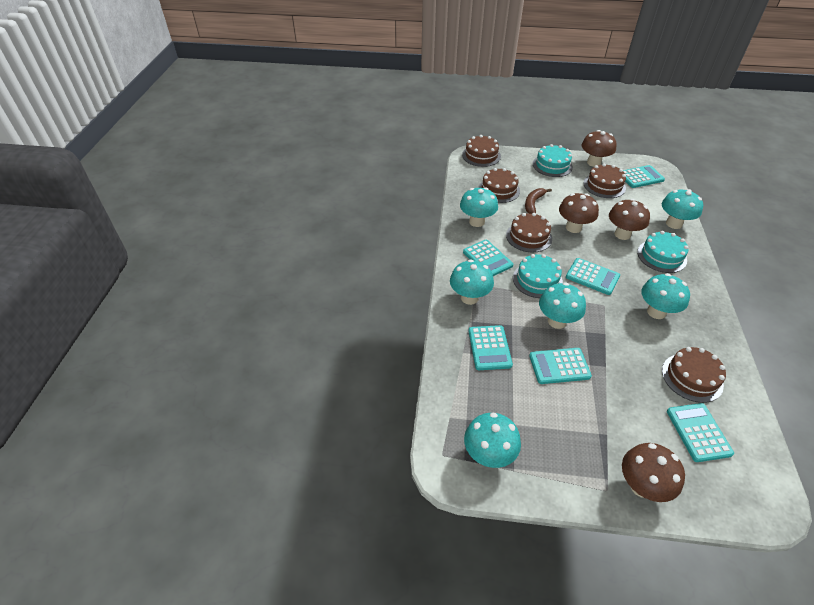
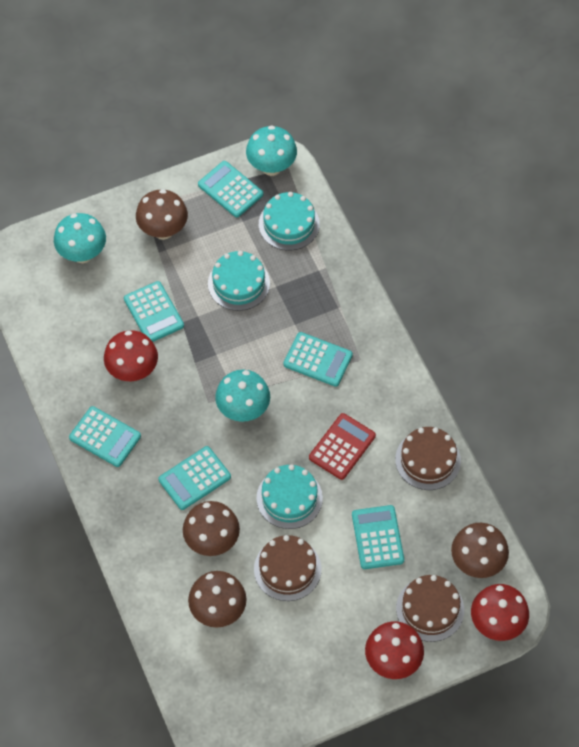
brown banana: 1 -> 0
brown cake: 5 -> 3
red calculator: 0 -> 1
red mushroom: 0 -> 3
turquoise mushroom: 6 -> 3

